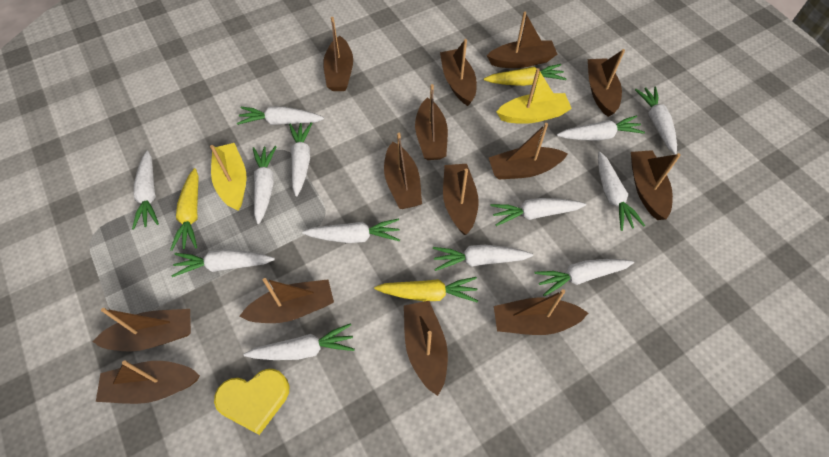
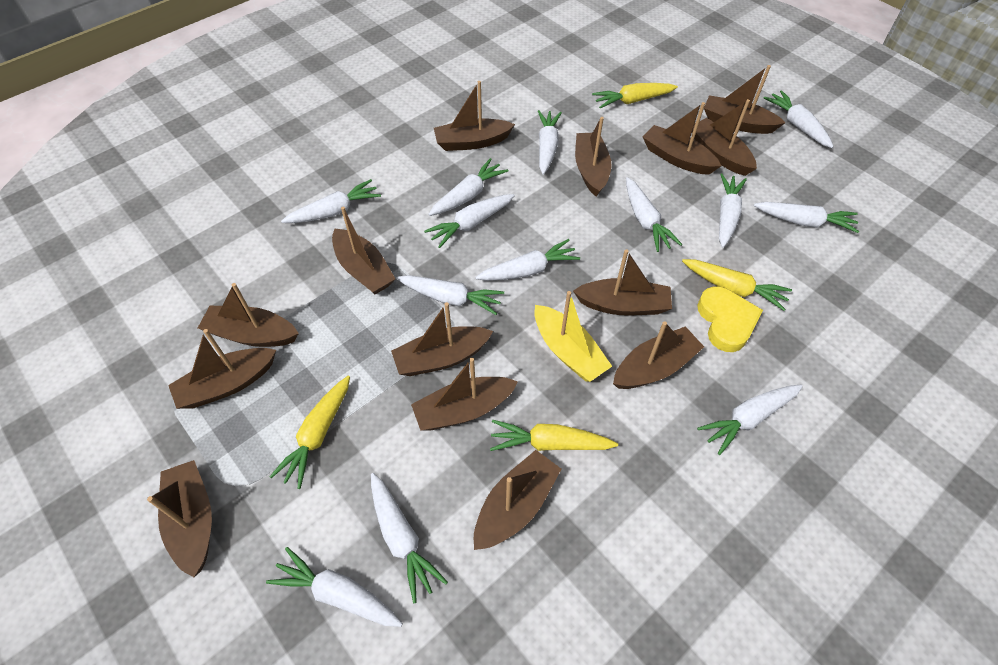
yellow boat: 2 -> 1
yellow carrot: 3 -> 4

